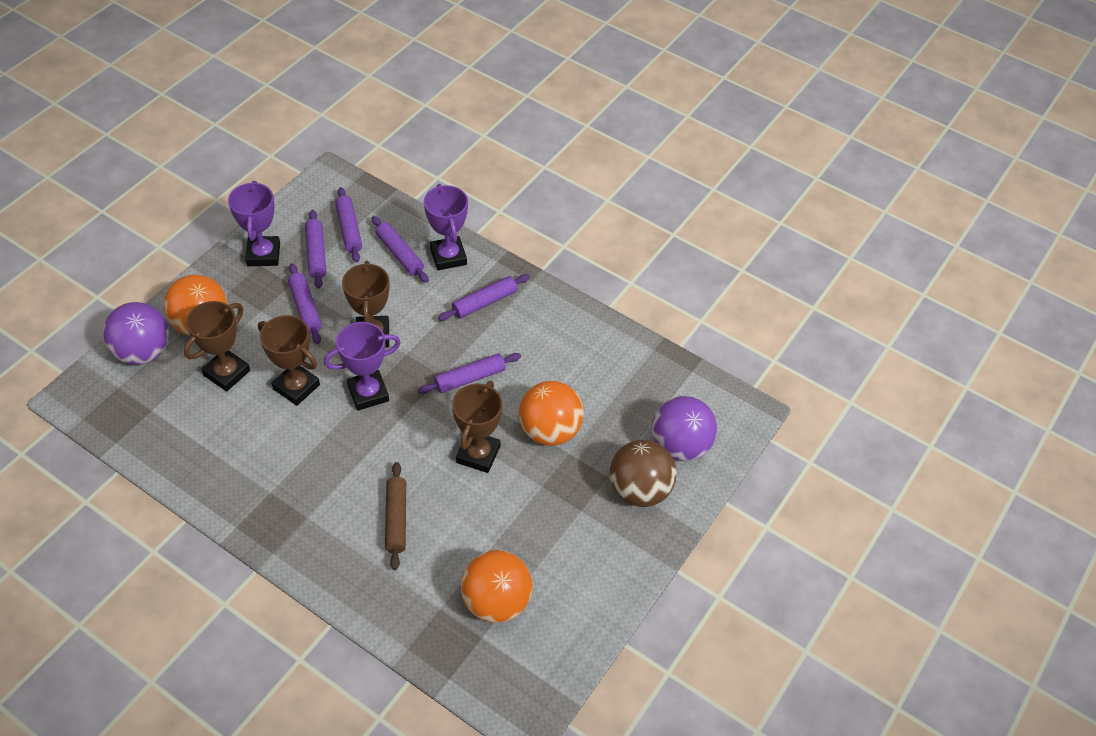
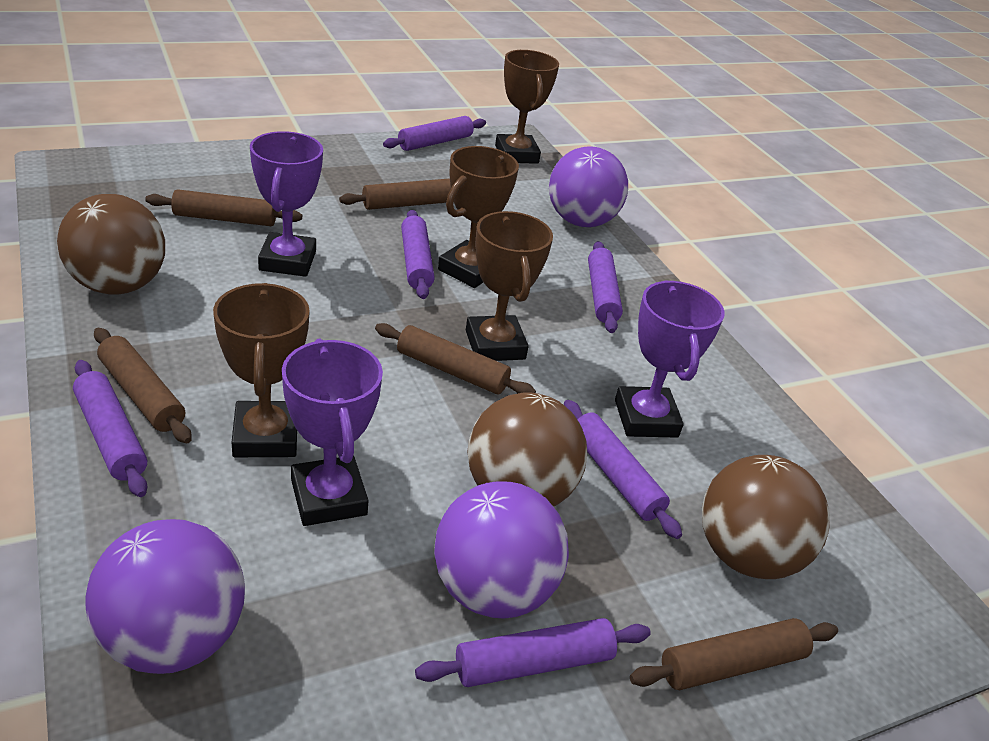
brown ball: 1 -> 3
brown rolling pin: 1 -> 5
orange ball: 3 -> 0
purple ball: 2 -> 3

